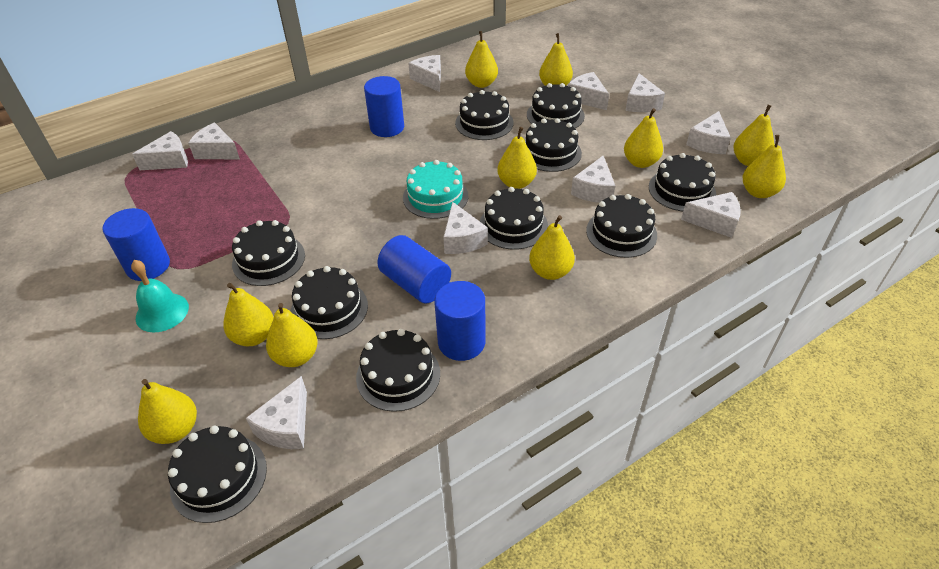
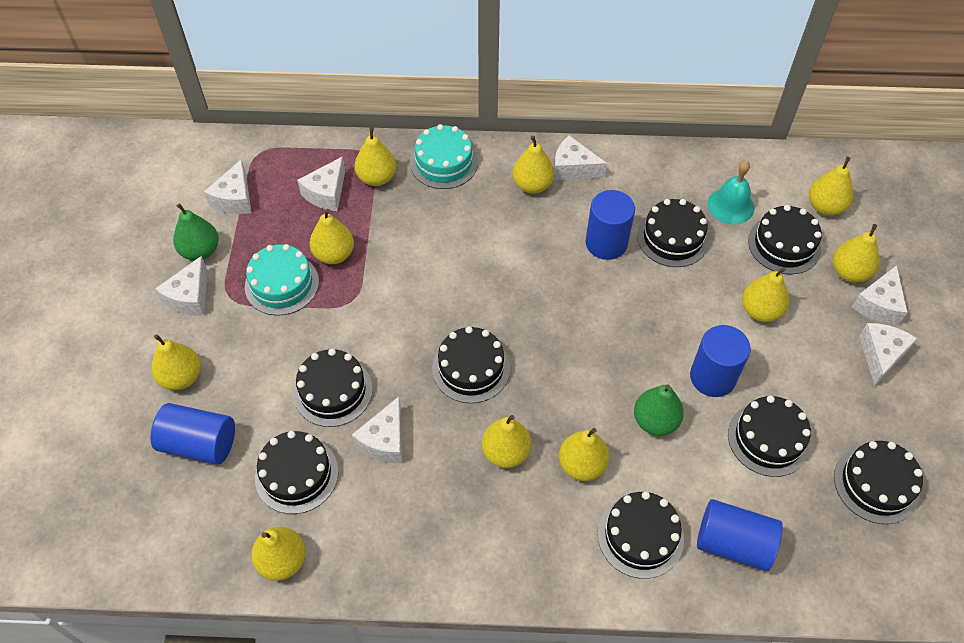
black cake: 10 -> 8
green pear: 0 -> 2
turquoise cake: 1 -> 2
white cheese: 10 -> 7

